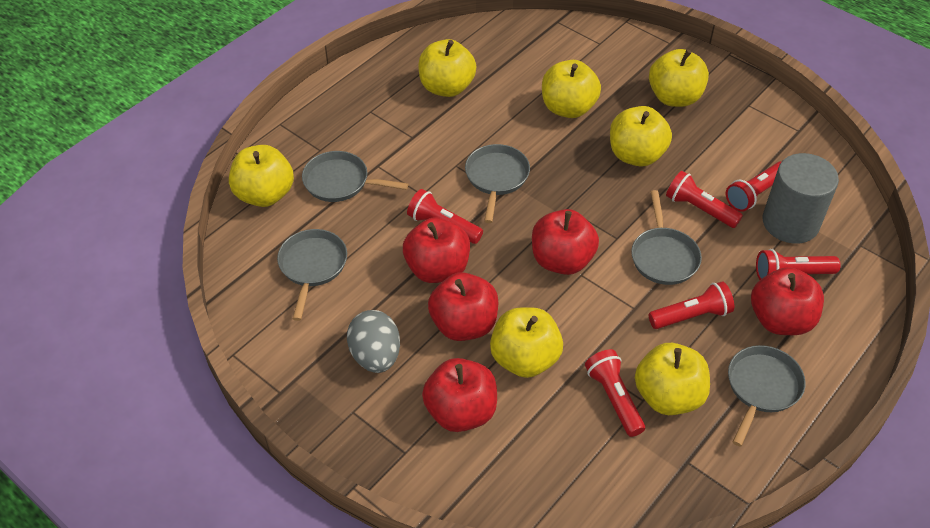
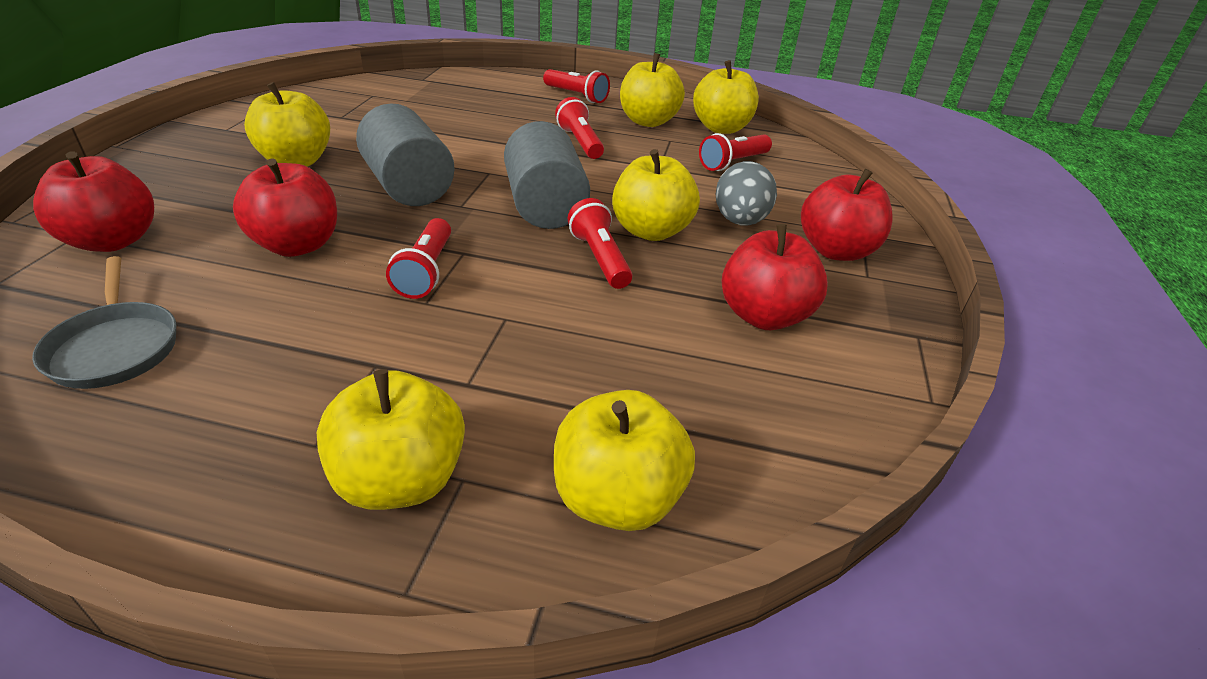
grey cylinder: 1 -> 2
grey pan: 5 -> 1
red apple: 5 -> 4
red flashlight: 6 -> 5
yellow apple: 7 -> 6

